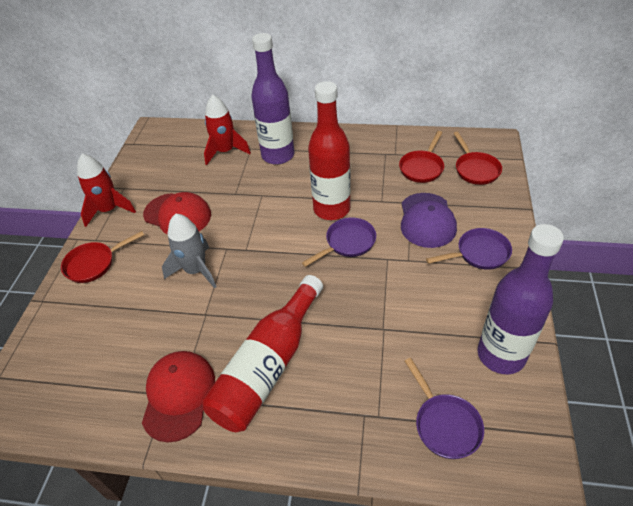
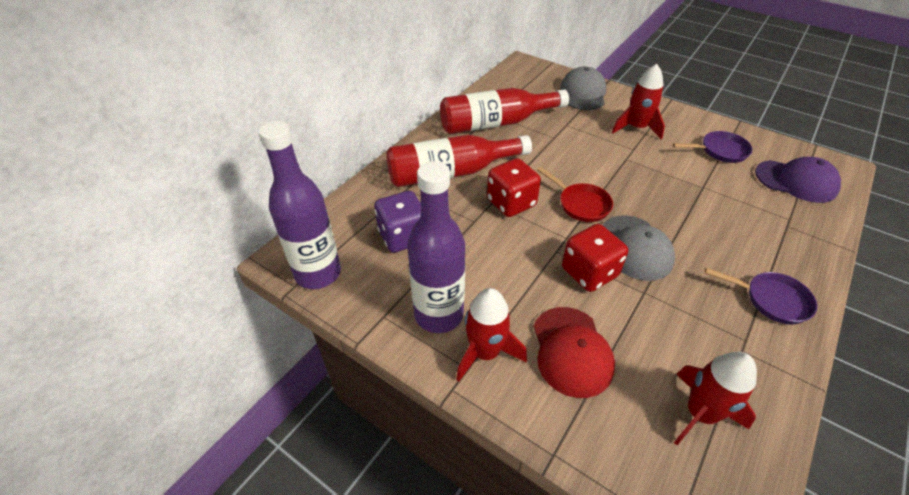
grey cap: 0 -> 2
grey rocket: 1 -> 0
purple dice: 0 -> 1
purple pan: 3 -> 2
red cap: 2 -> 1
red dice: 0 -> 2
red pan: 3 -> 1
red rocket: 2 -> 3

